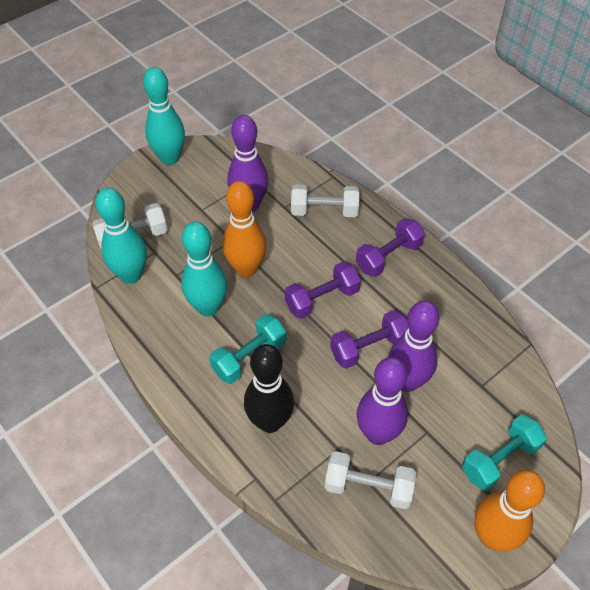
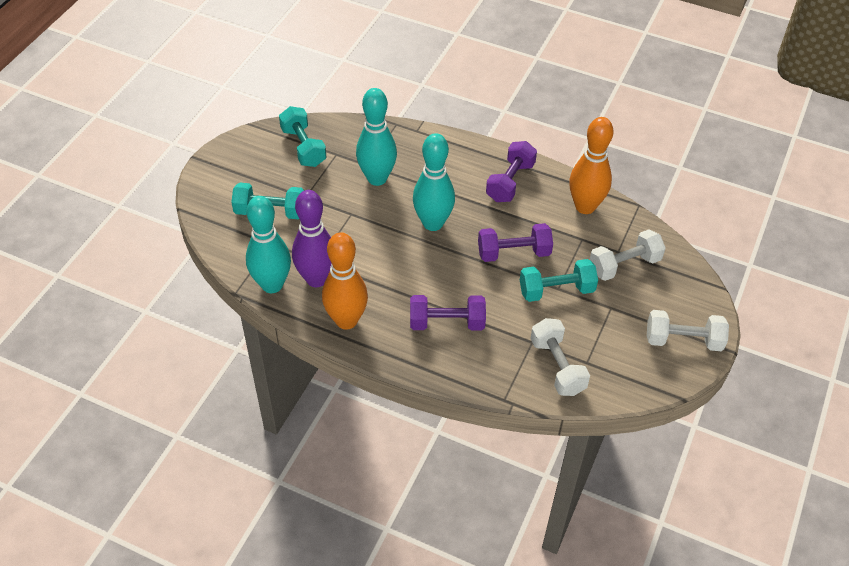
black bowling pin: 1 -> 0
purple bowling pin: 3 -> 1
turquoise dumbbell: 2 -> 3

